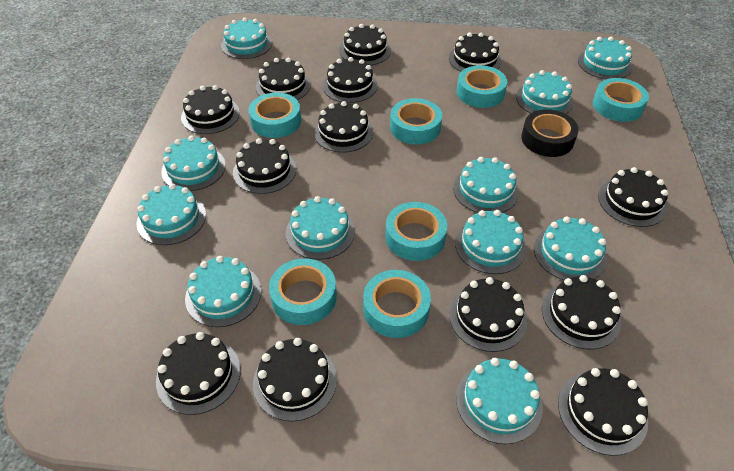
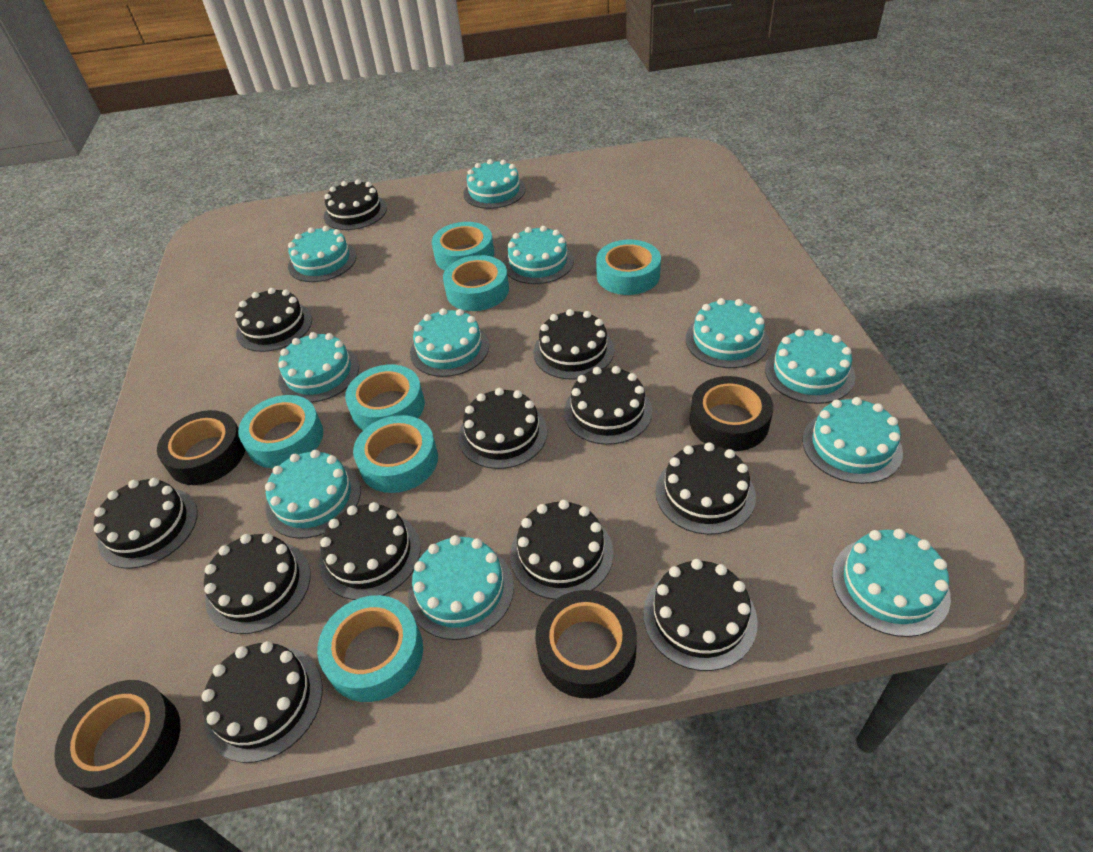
black cake: 13 -> 12
black tape: 1 -> 4

